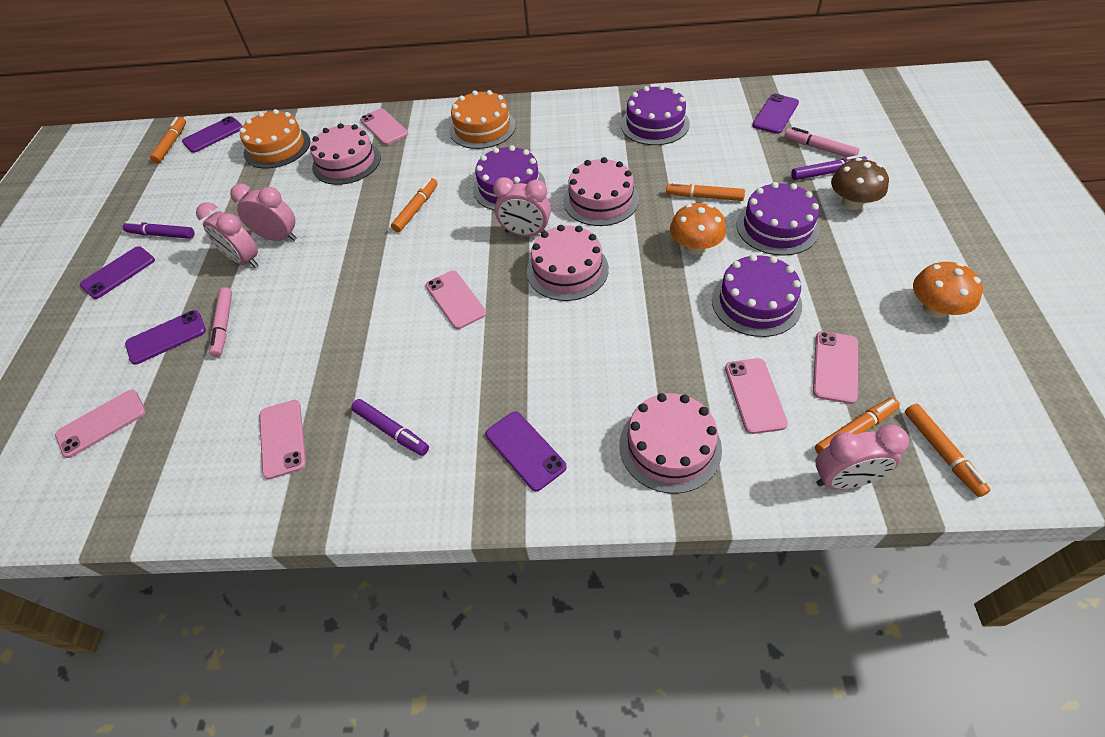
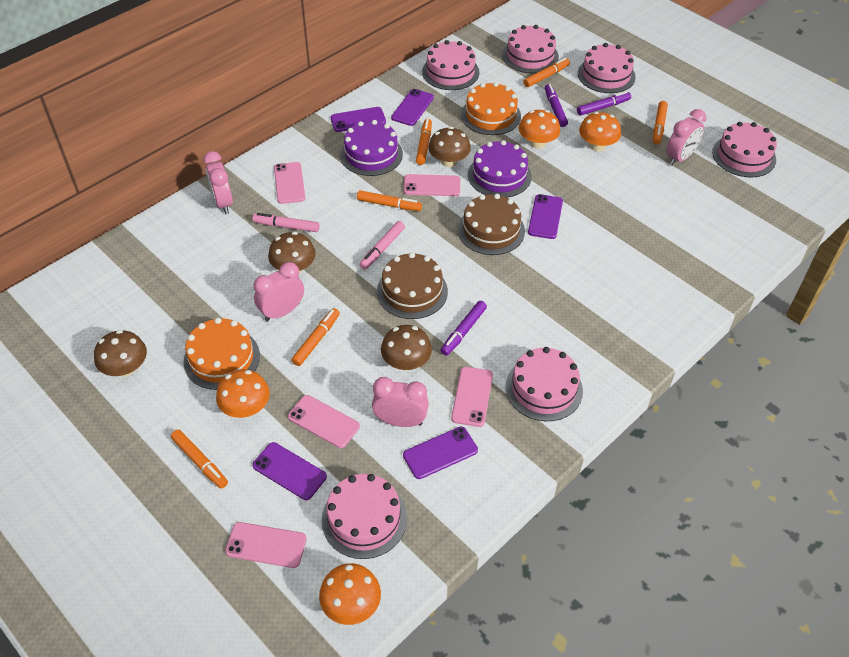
brown cake: 0 -> 2
brown mushroom: 1 -> 4
orange marker: 5 -> 6
orange mushroom: 2 -> 4
pink cake: 4 -> 6
pink phone: 6 -> 5
purple cake: 4 -> 2

